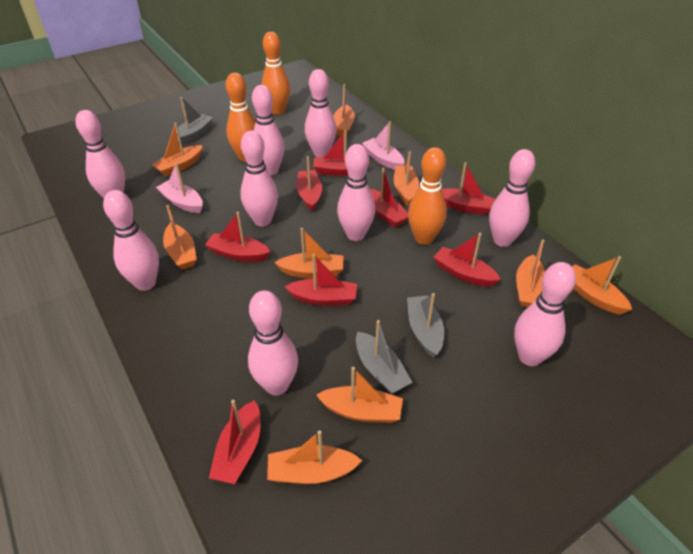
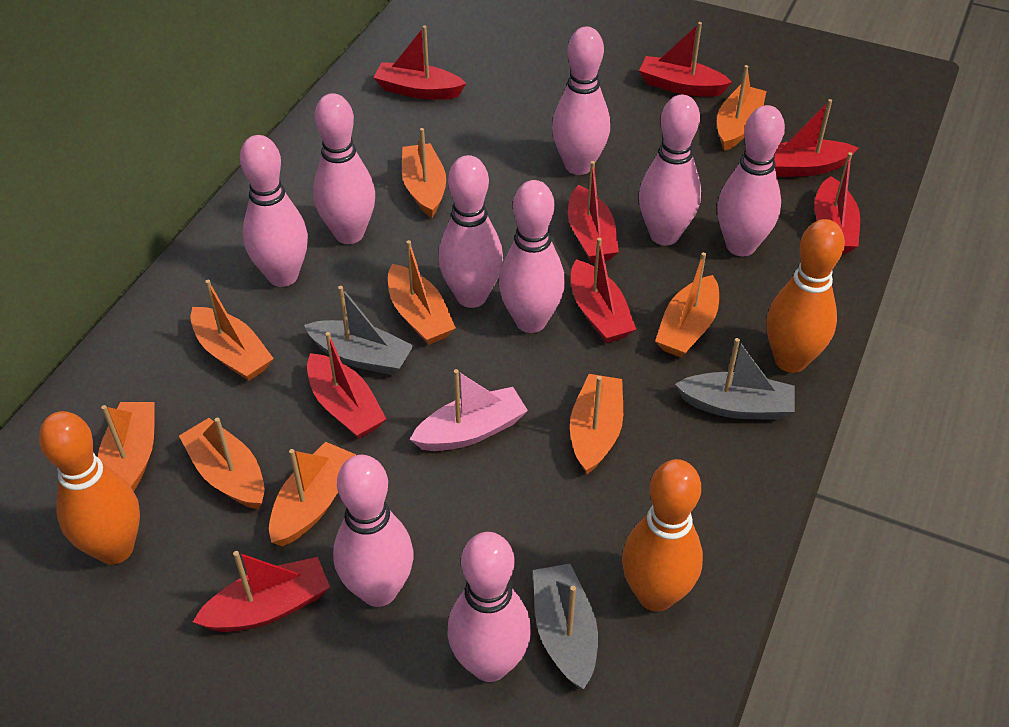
pink boat: 2 -> 1

